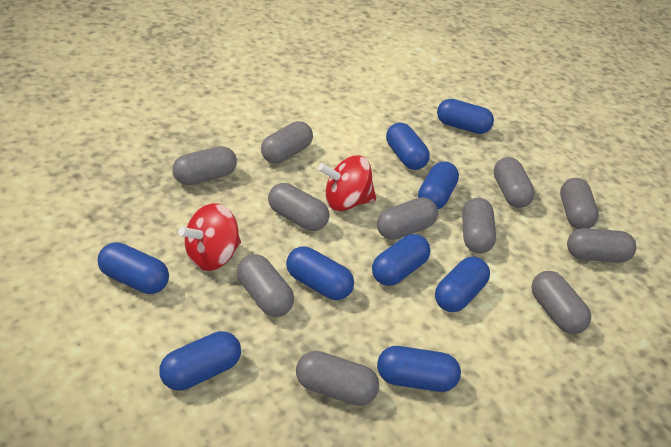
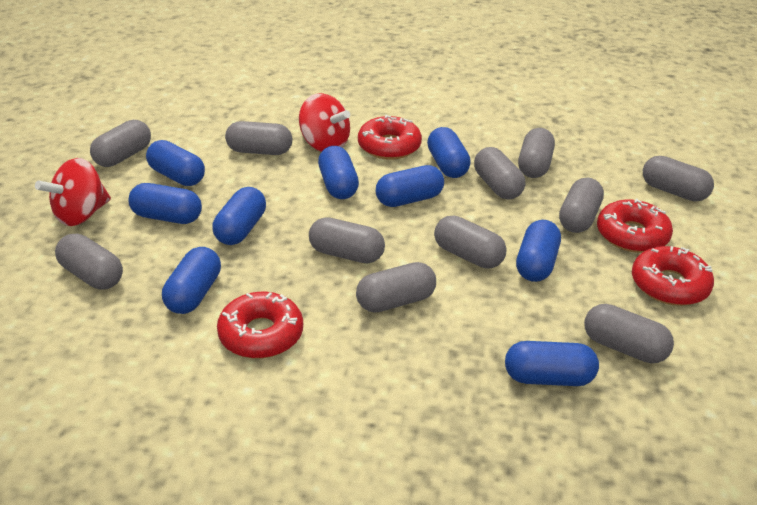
red donut: 0 -> 4

